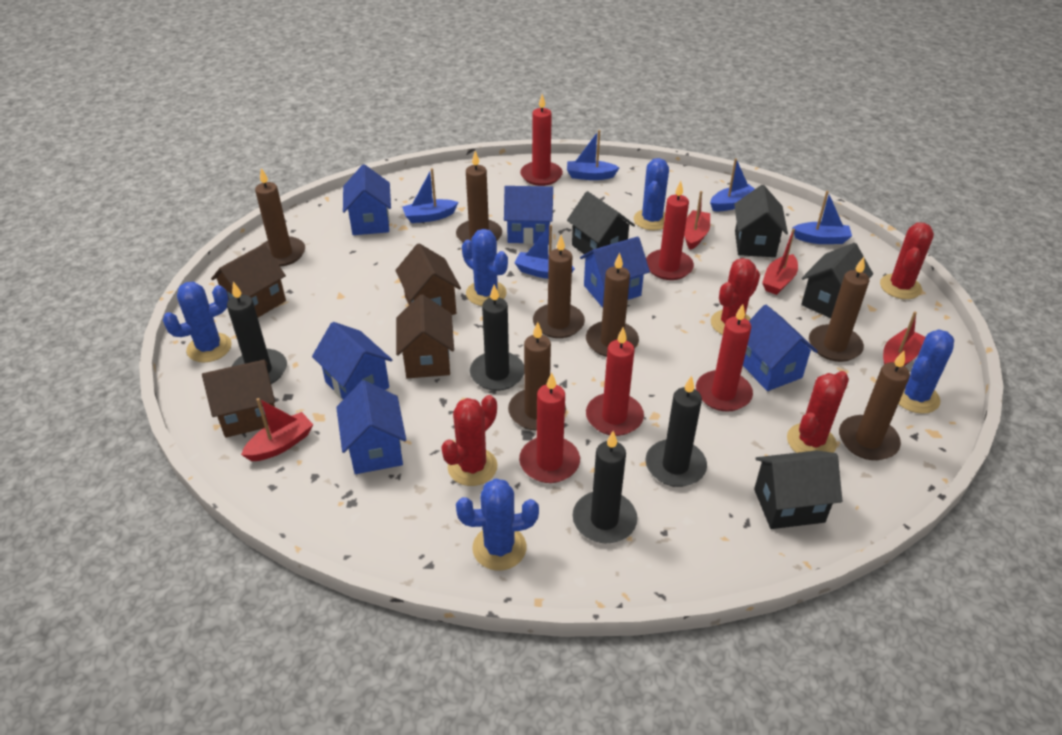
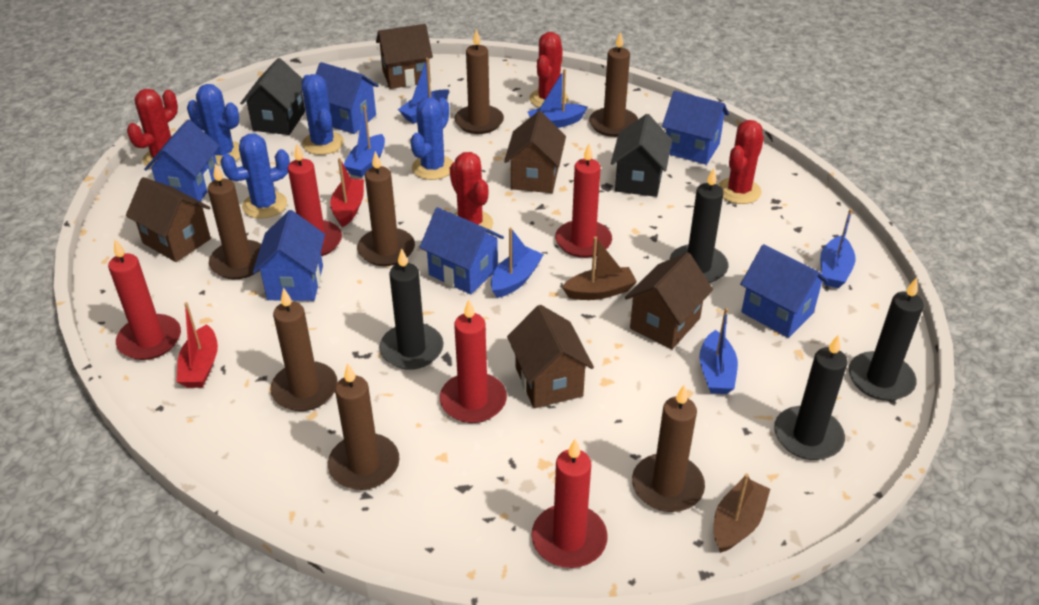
black house: 4 -> 2
blue boat: 5 -> 6
blue cactus: 5 -> 4
brown boat: 0 -> 2
brown house: 4 -> 5
red boat: 4 -> 2

